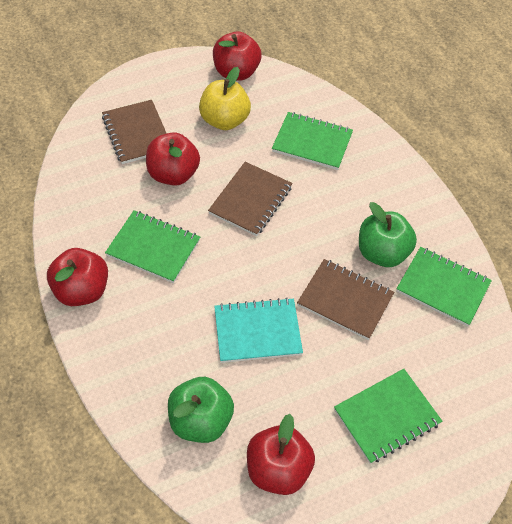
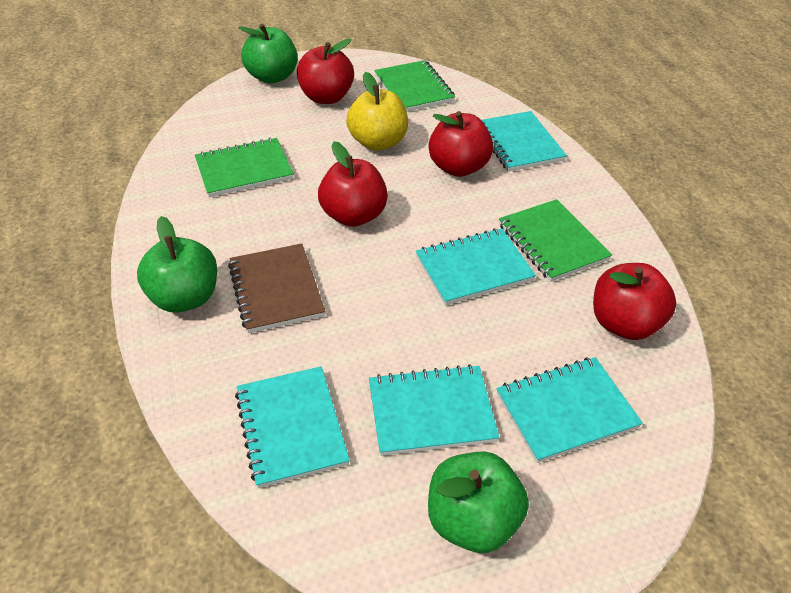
brown notebook: 3 -> 1
green apple: 2 -> 3
green notebook: 4 -> 3
turquoise notebook: 1 -> 5

